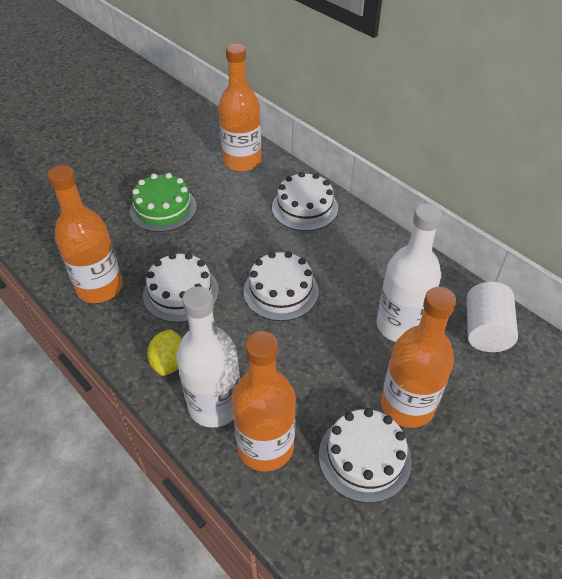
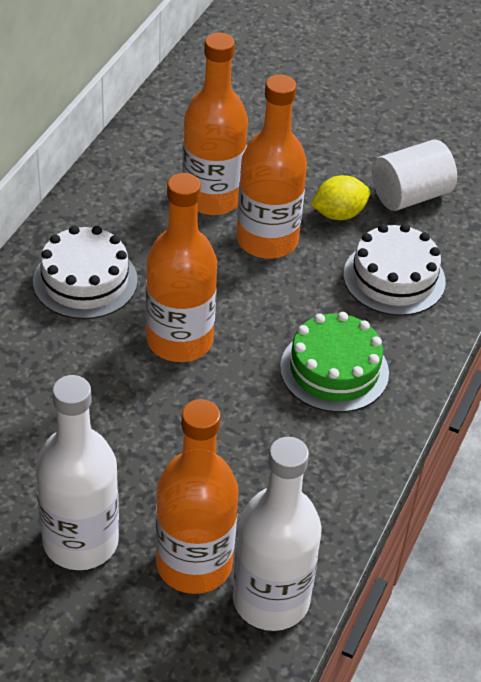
white cake: 4 -> 2

